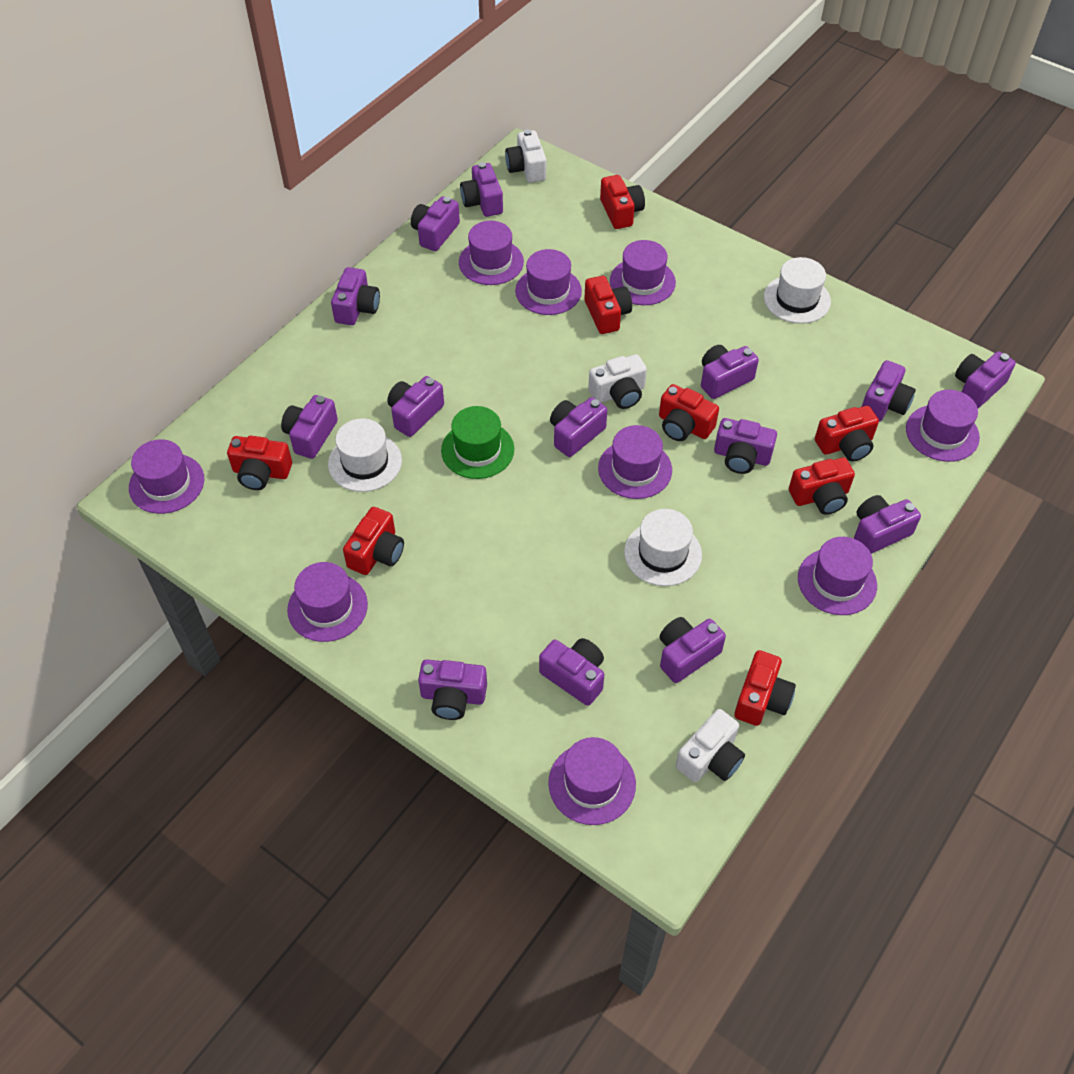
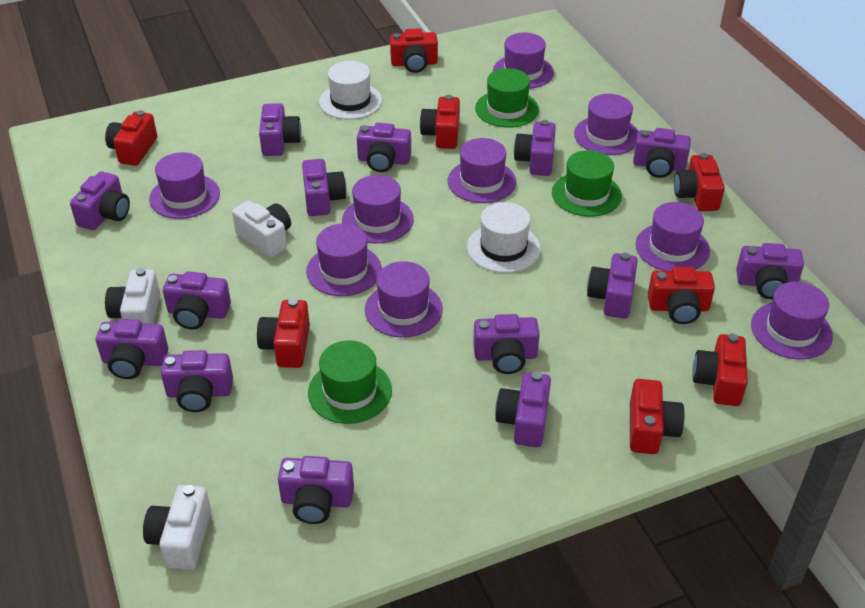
green hat: 1 -> 3
white hat: 3 -> 2

